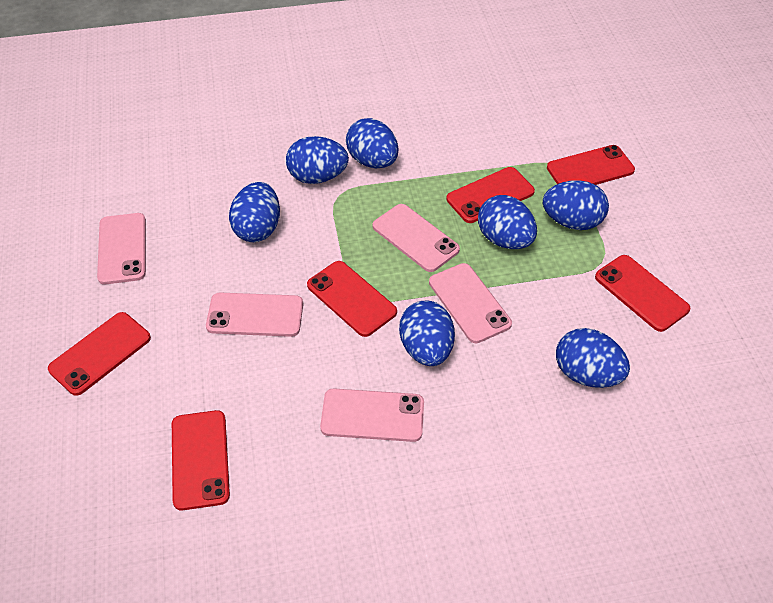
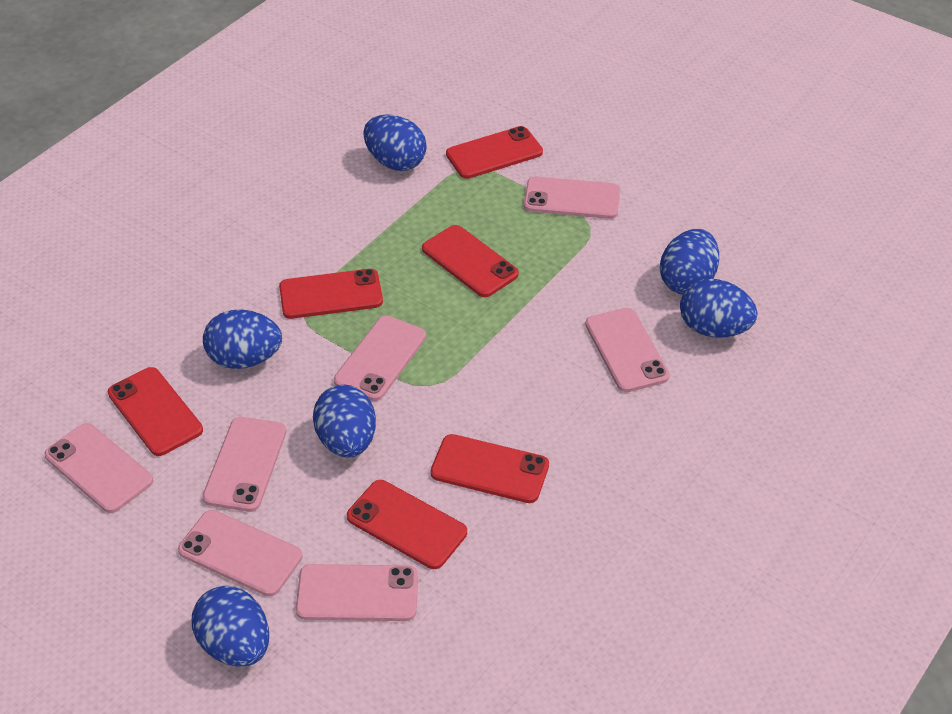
blue egg: 7 -> 6
pink phone: 5 -> 7

